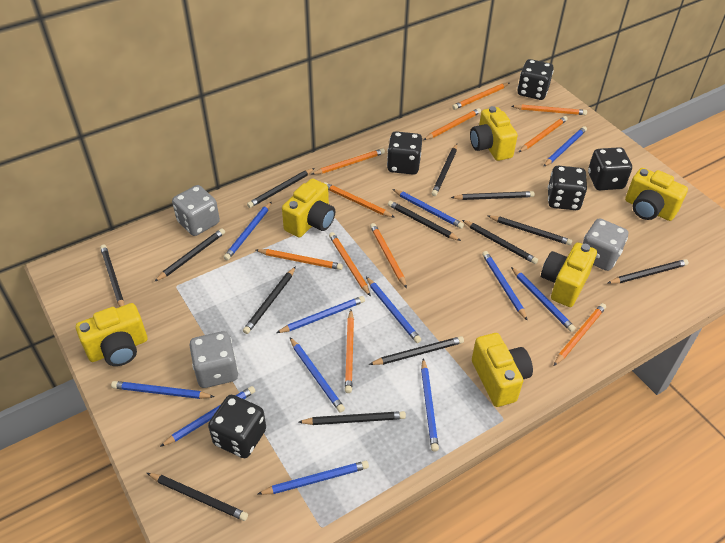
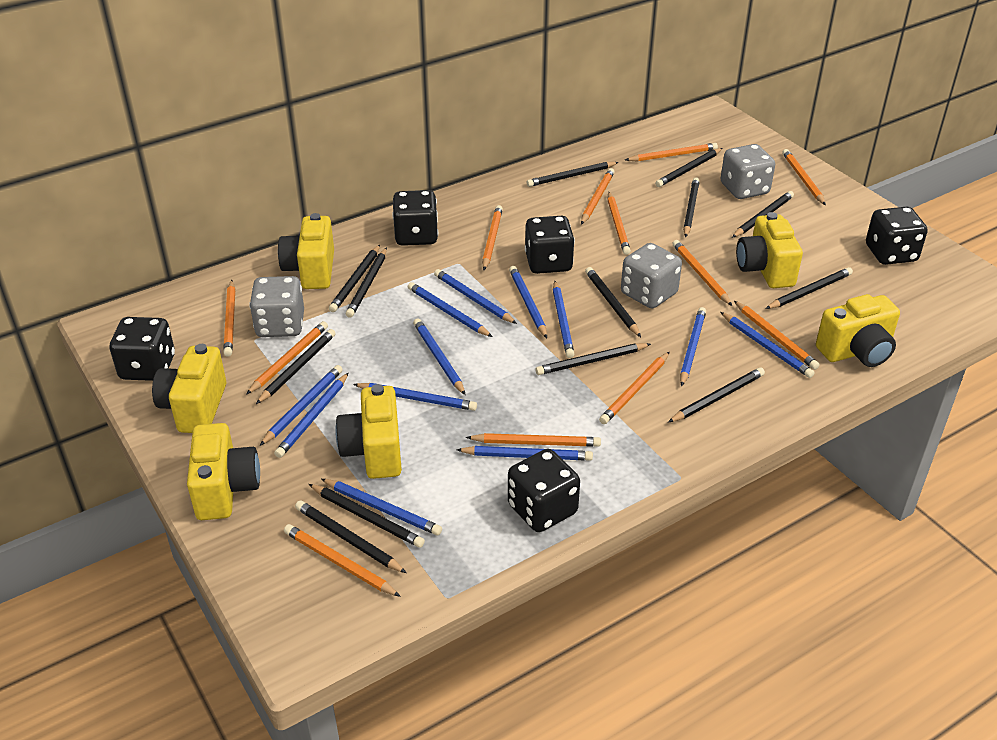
orange pencil: 11 -> 12

